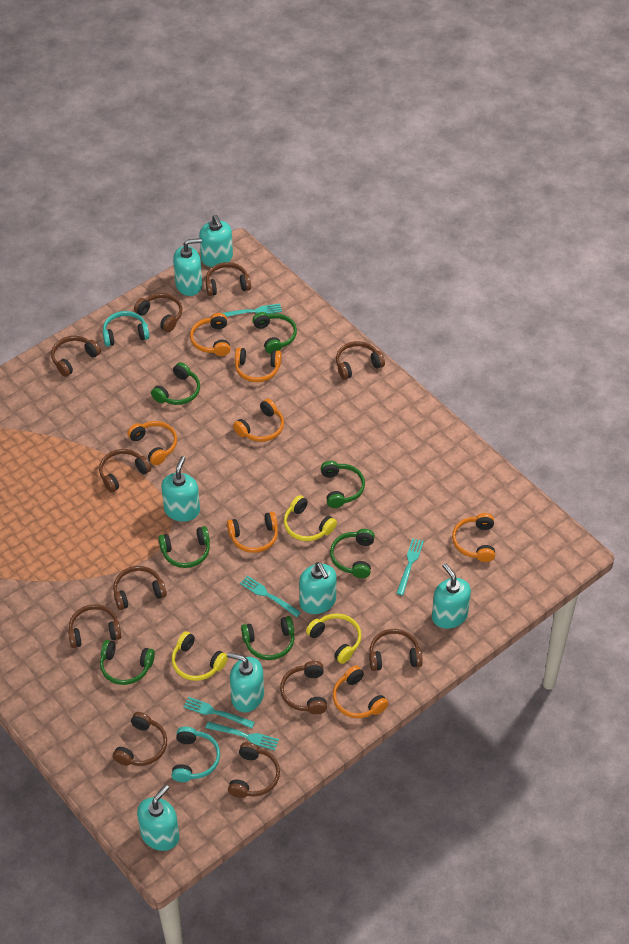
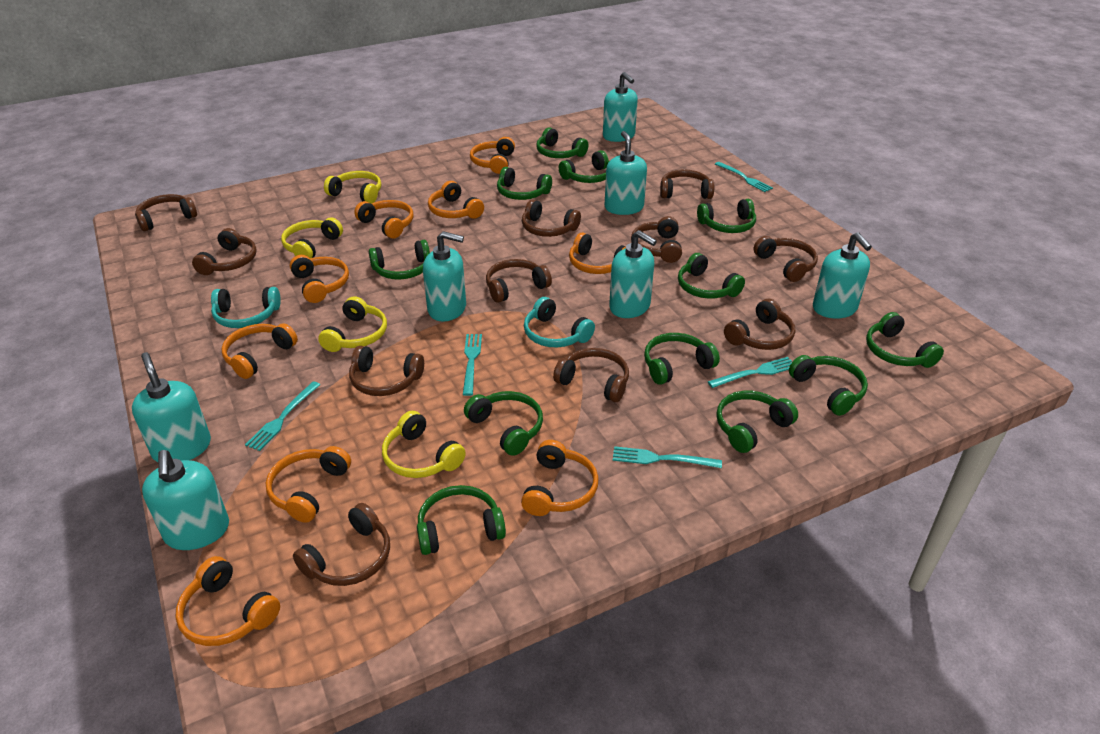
green headphones: 7 -> 12
orange headphones: 7 -> 9
yellow headphones: 3 -> 4

